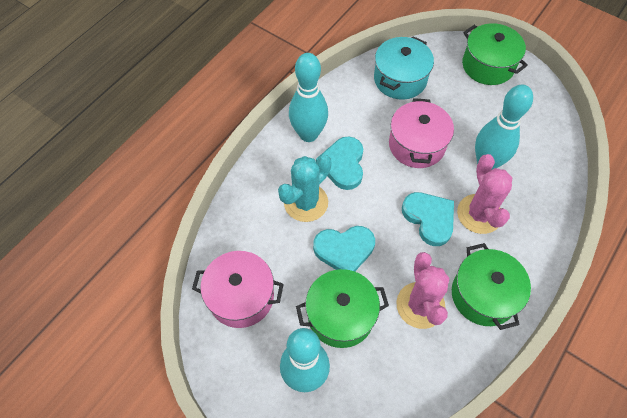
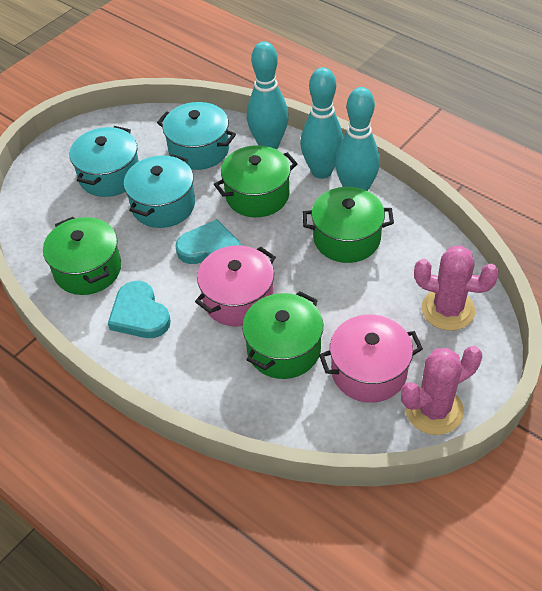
green pot: 3 -> 4
turquoise cactus: 1 -> 0
turquoise heart: 3 -> 2
turquoise pot: 1 -> 3

